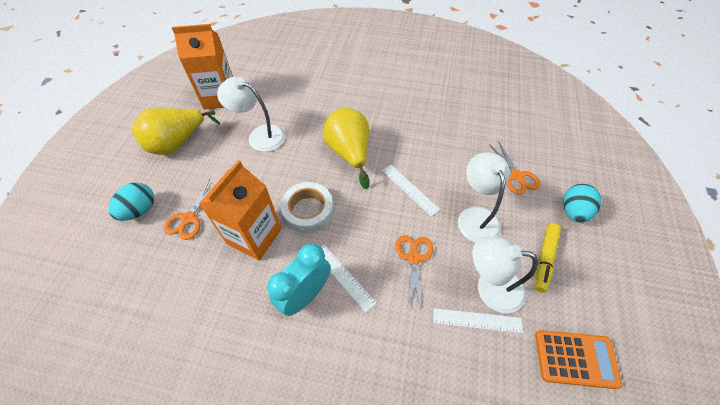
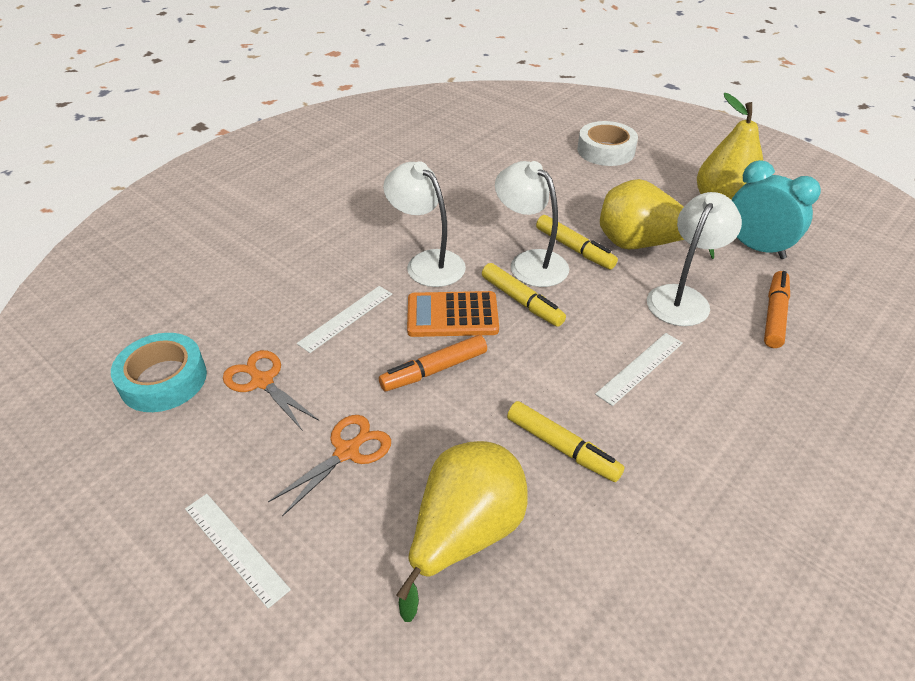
orange carton: 2 -> 0
orange marker: 0 -> 2
orange scissors: 3 -> 2
turquoise egg: 2 -> 0
turquoise tape: 0 -> 1
yellow marker: 1 -> 3
yellow pear: 2 -> 3

